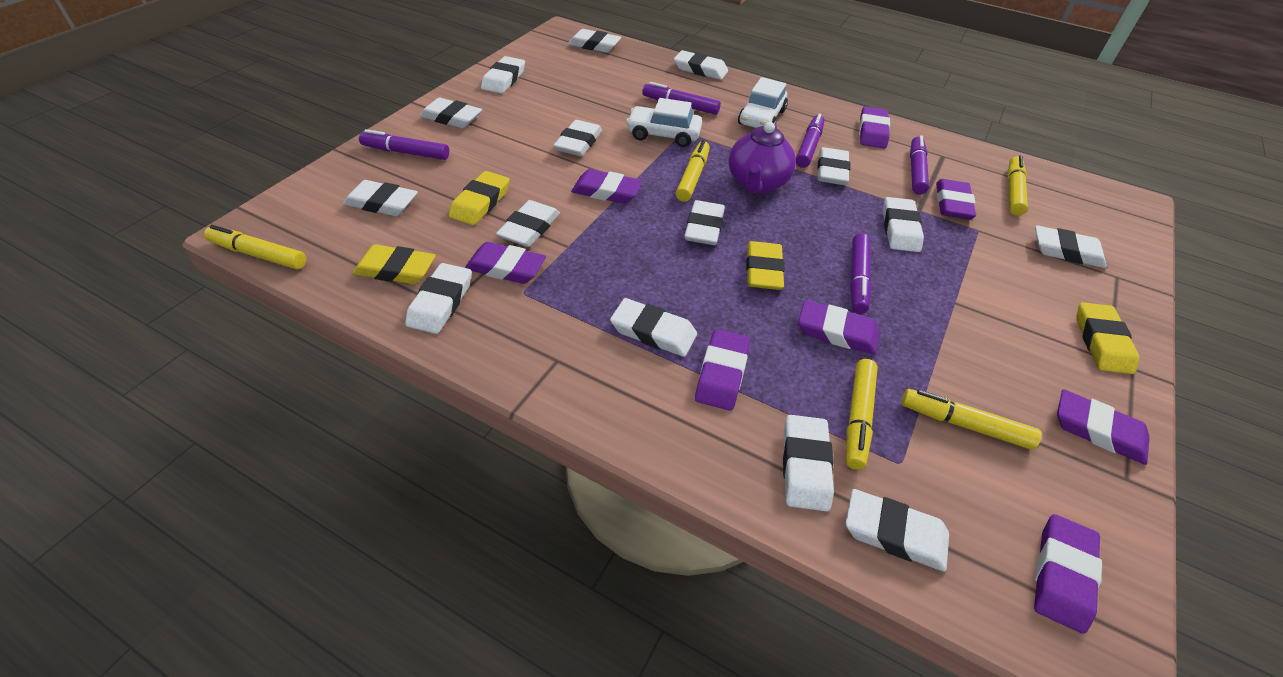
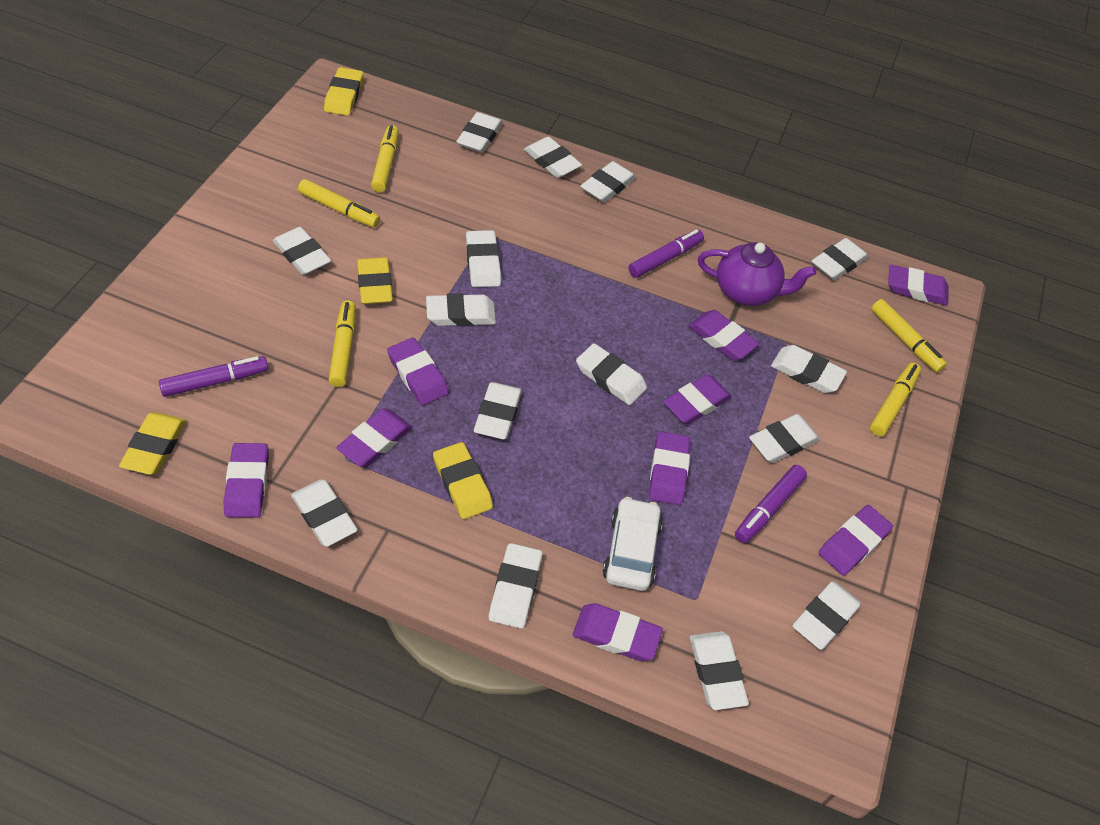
purple eraser: 8 -> 9
purple marker: 5 -> 3
white car: 2 -> 1

